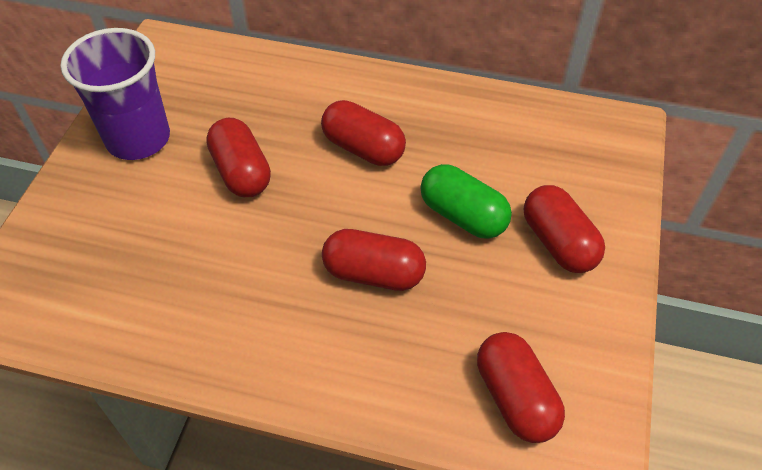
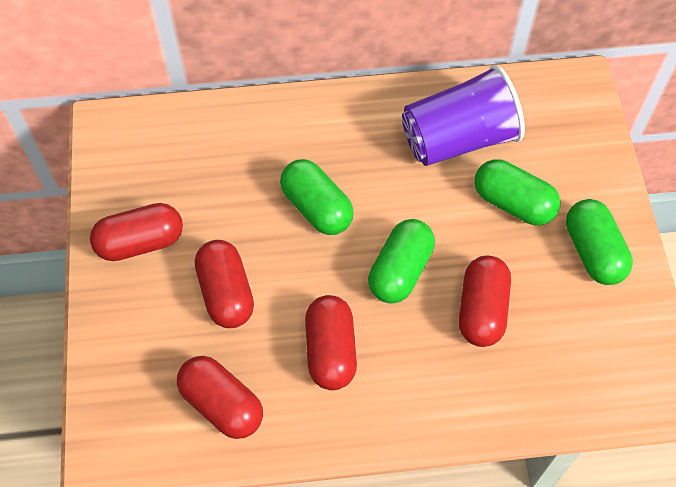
green capsule: 1 -> 4

